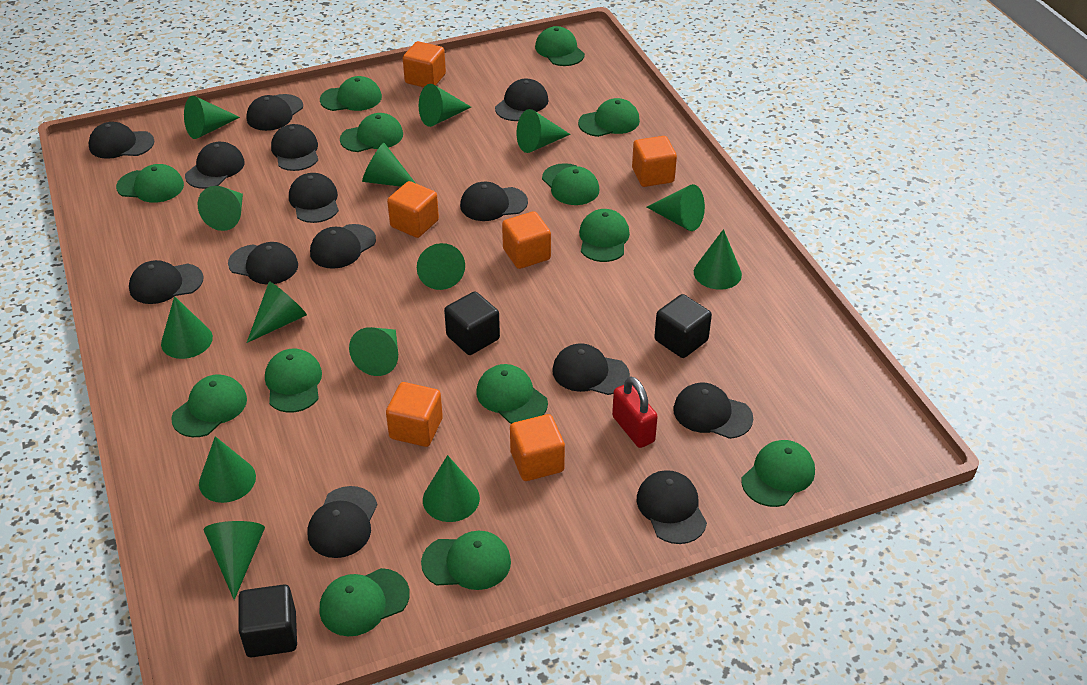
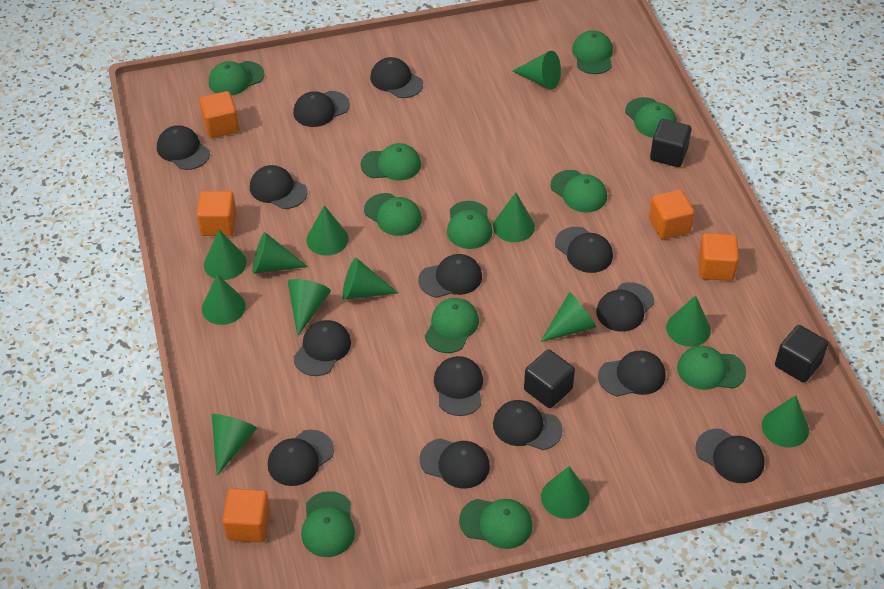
green cap: 13 -> 11
green cone: 14 -> 13
orange cube: 6 -> 5
red padlock: 1 -> 0

